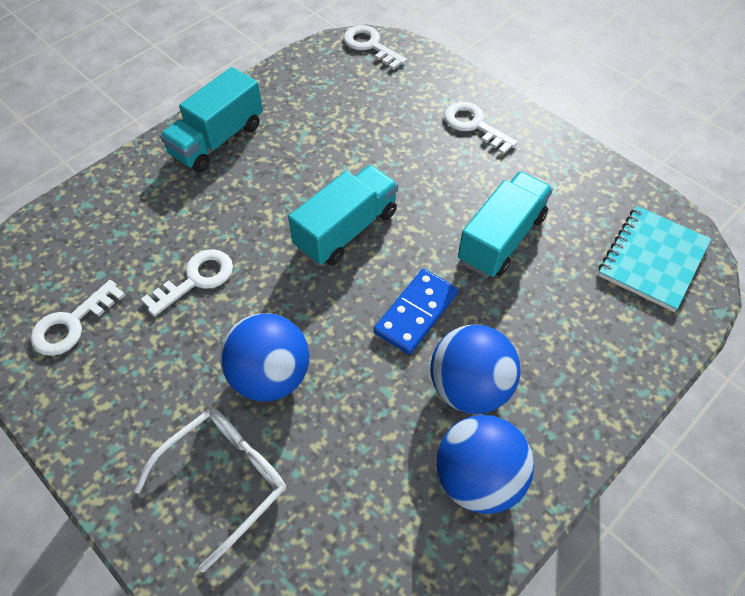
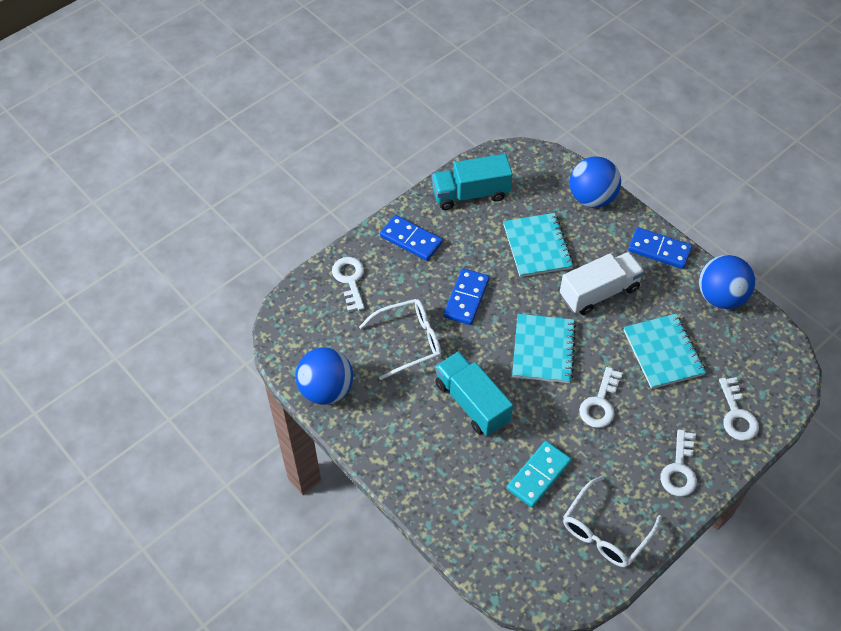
blue domino: 1 -> 3
turquoise domino: 0 -> 1
turquoise notebook: 1 -> 3
turquoise truck: 3 -> 2
white glasses: 1 -> 2
white truck: 0 -> 1

